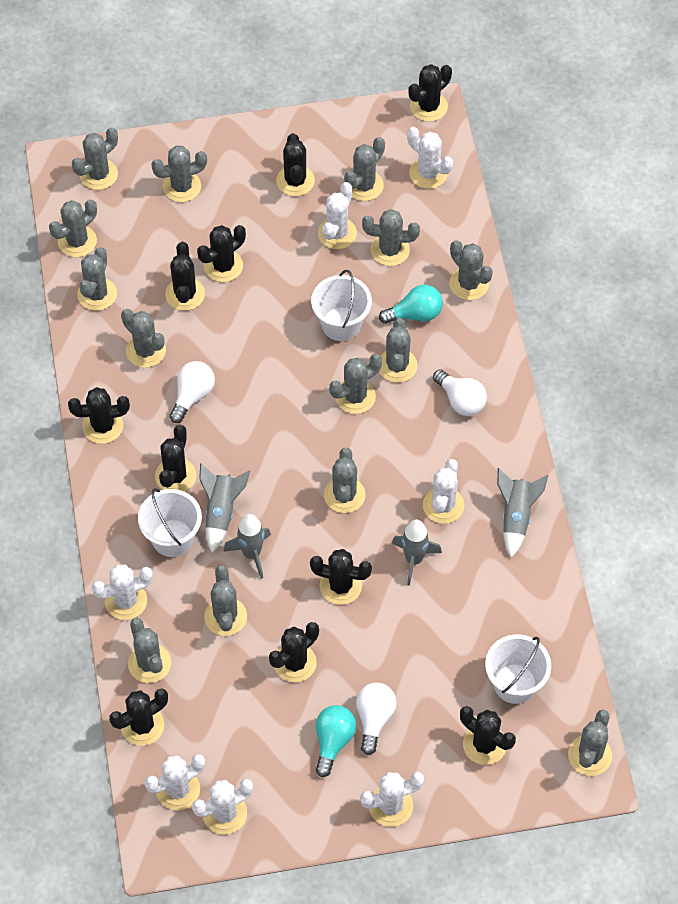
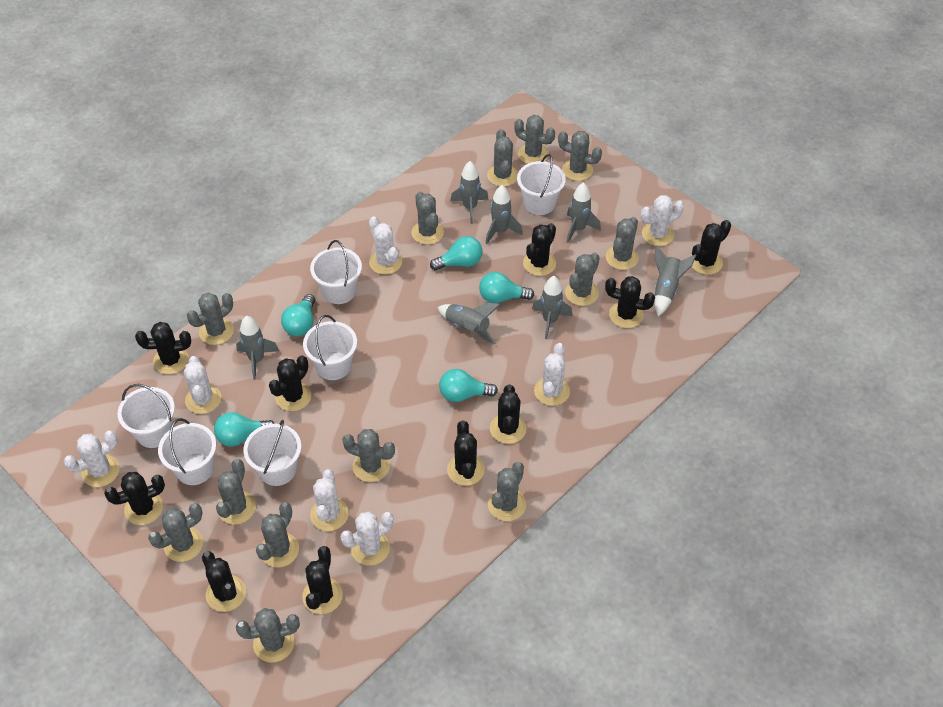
grey cactus: 14 -> 13
grey rocket: 4 -> 7
turquoise light bulb: 2 -> 5
white bucket: 3 -> 6
white light bulb: 3 -> 0

